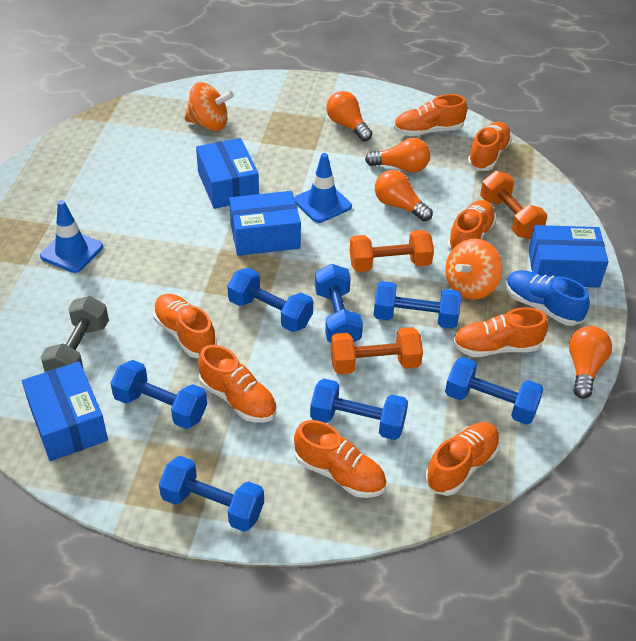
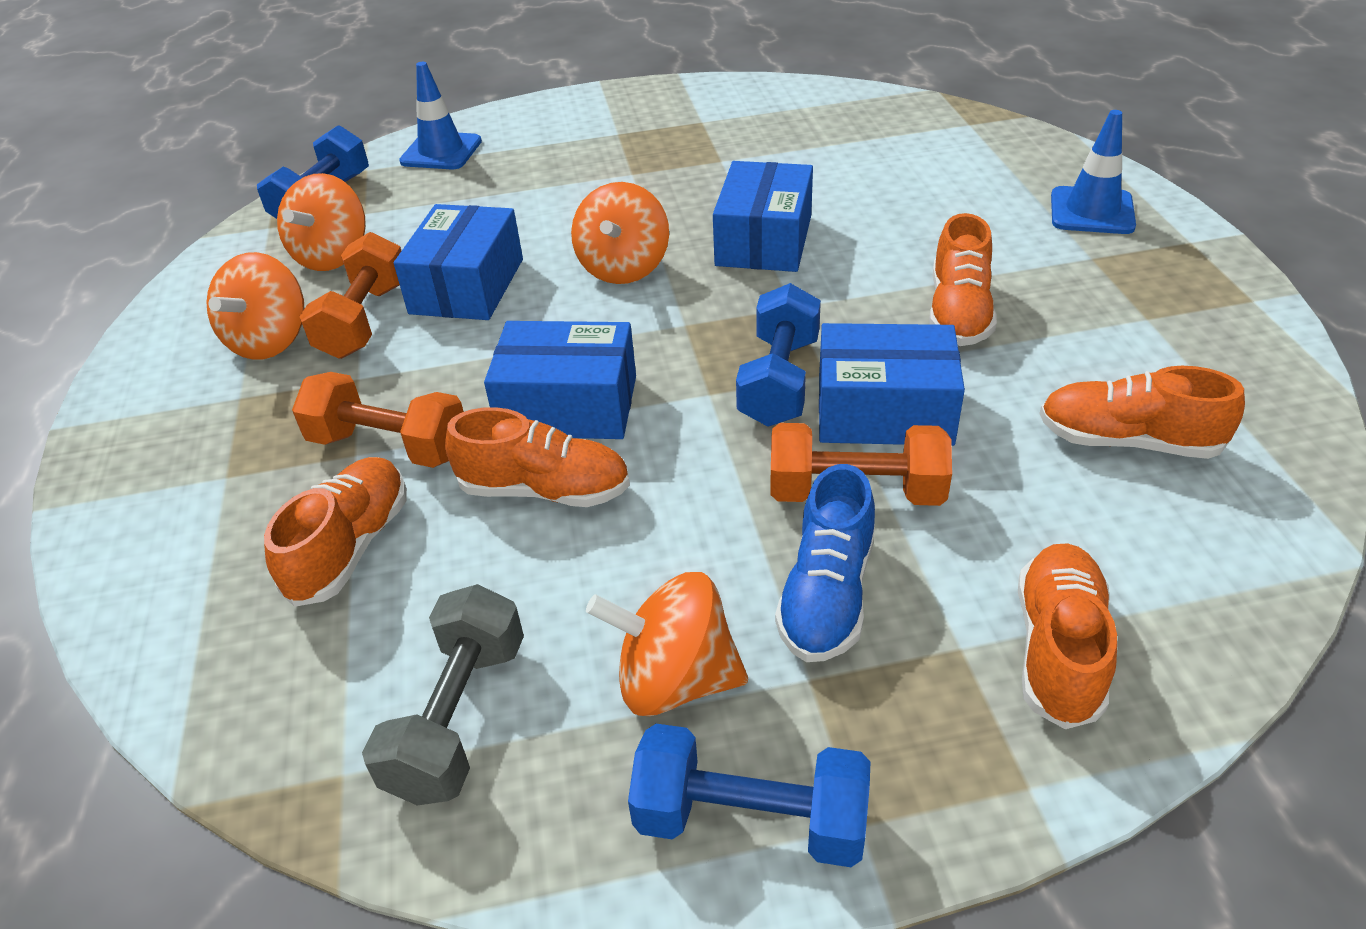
blue dumbbell: 7 -> 3
orange light bulb: 4 -> 0
orange shoe: 8 -> 5
orange spinning top: 2 -> 4

